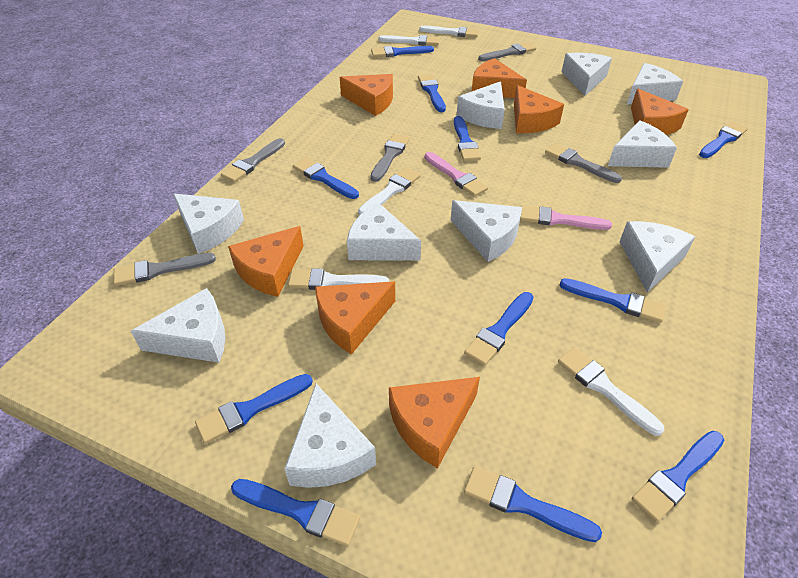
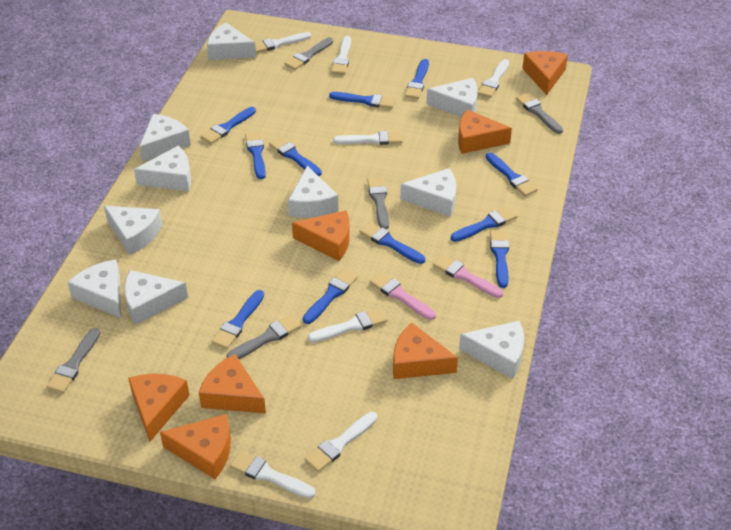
white brush: 5 -> 7

